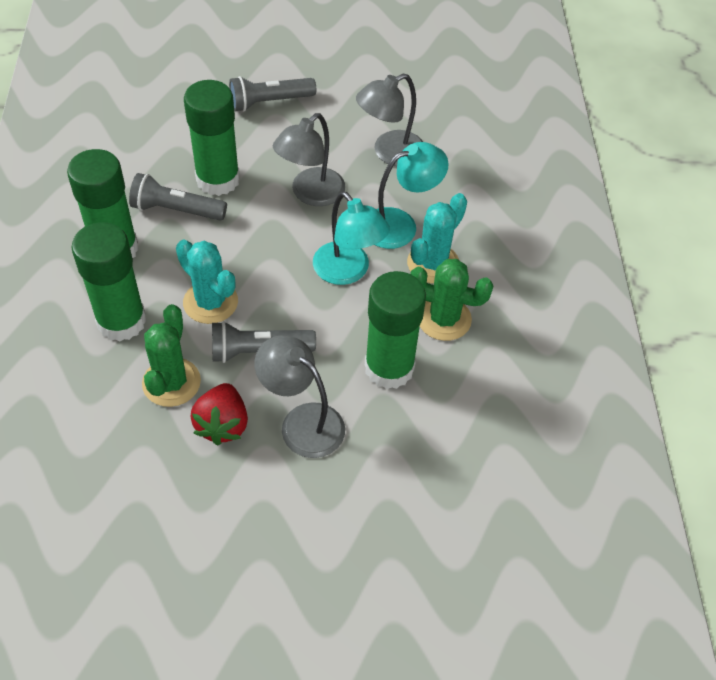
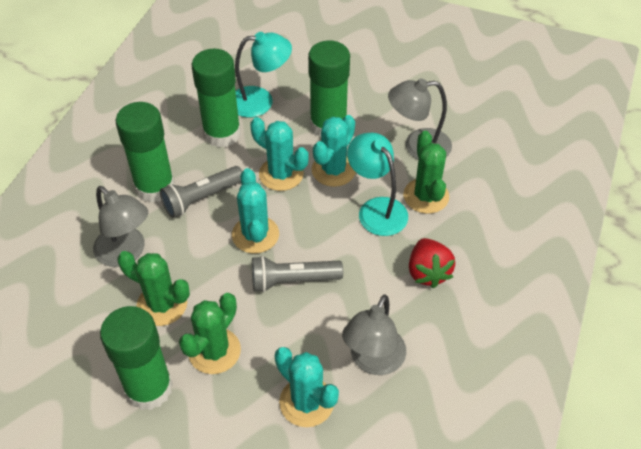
green cactus: 2 -> 3
grey flashlight: 3 -> 2
turquoise cactus: 2 -> 4

